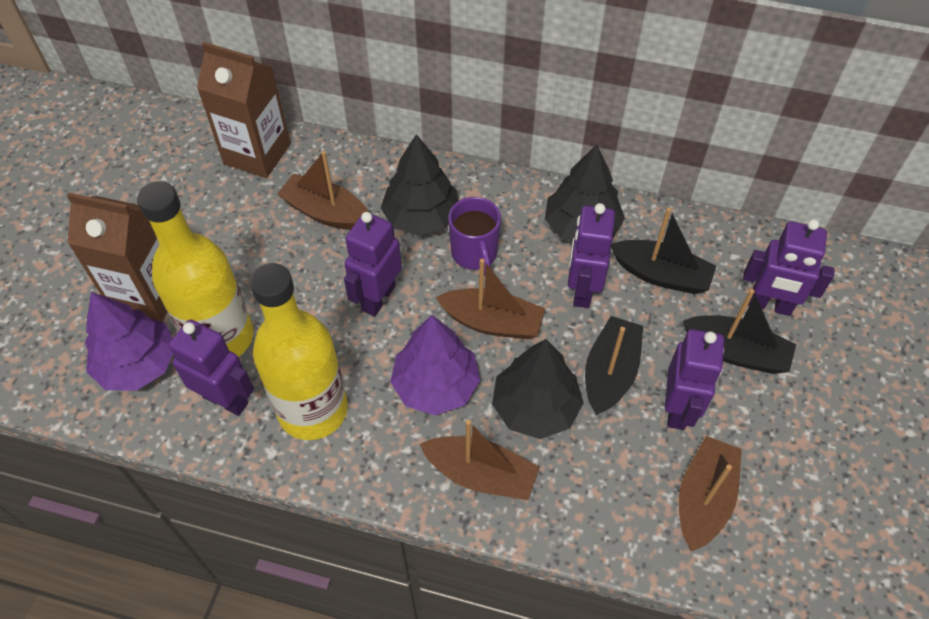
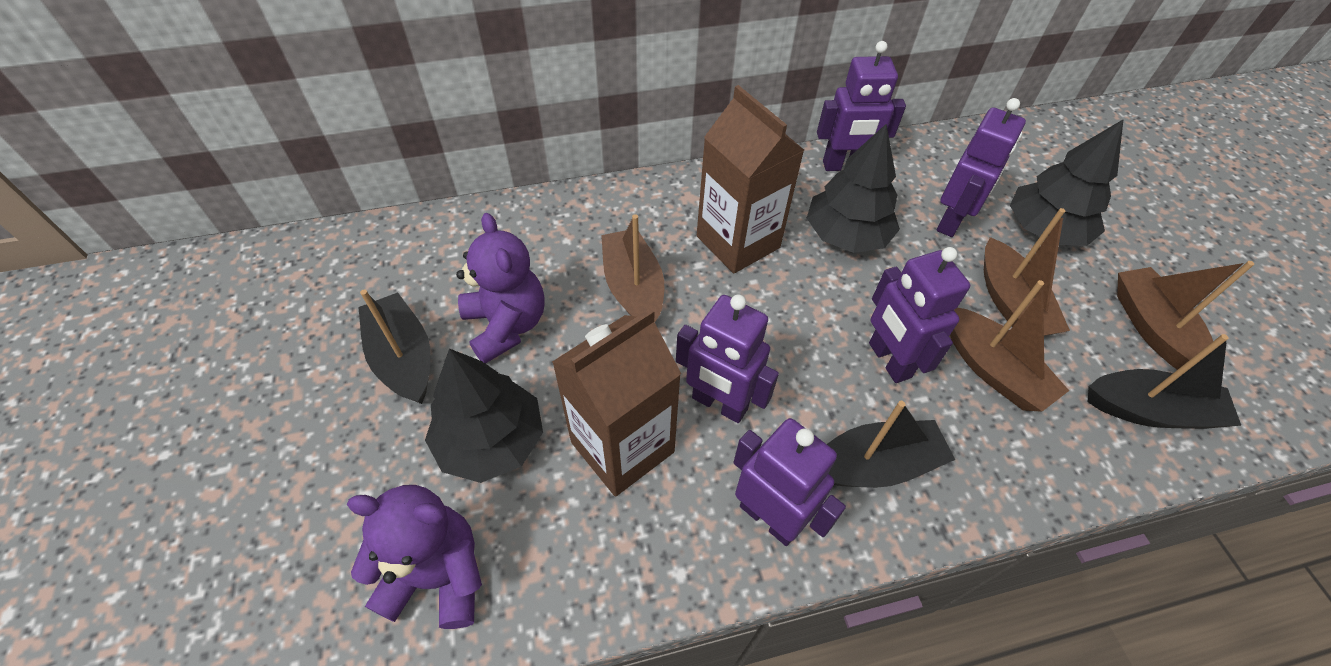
purple mug: 1 -> 0
purple teddy bear: 0 -> 2
purple tree: 2 -> 0
yellow bottle: 2 -> 0

